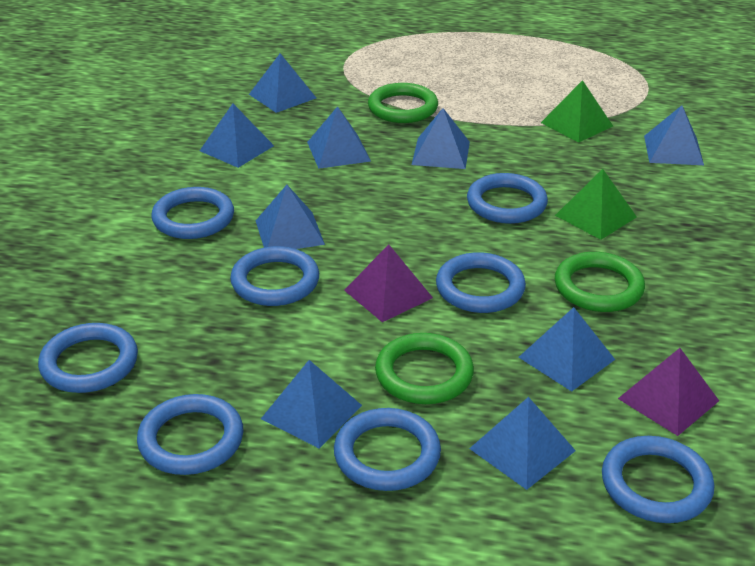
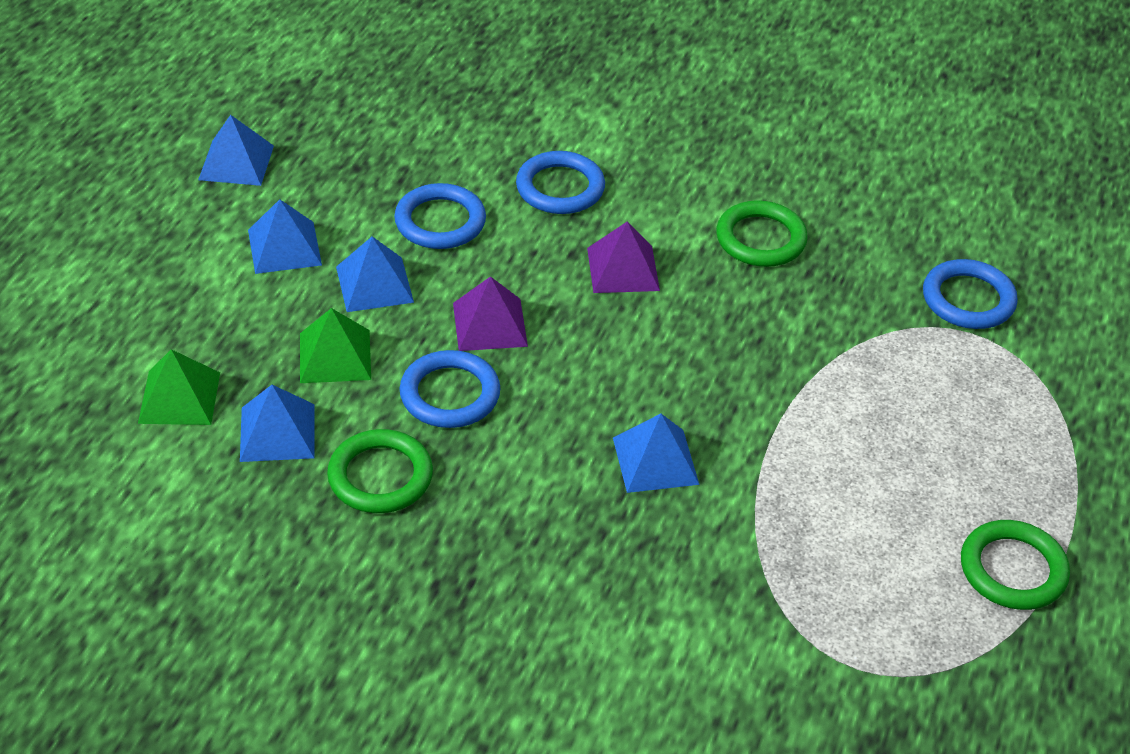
blue pyramid: 9 -> 5
blue ring: 8 -> 4

